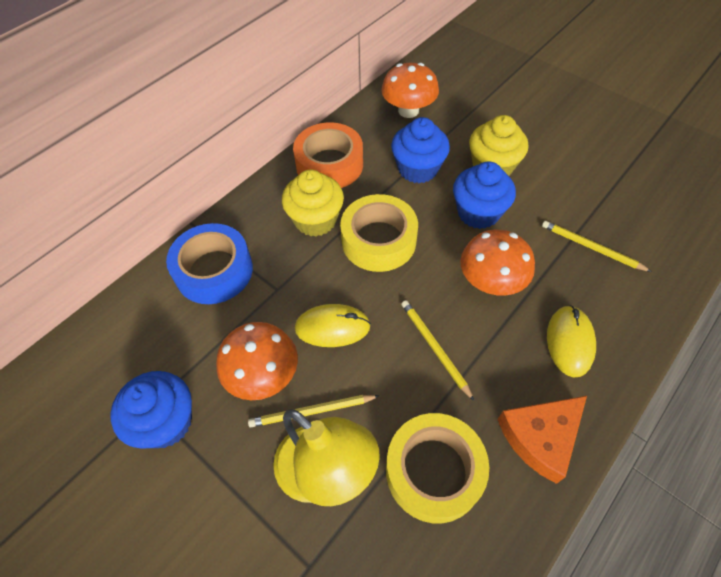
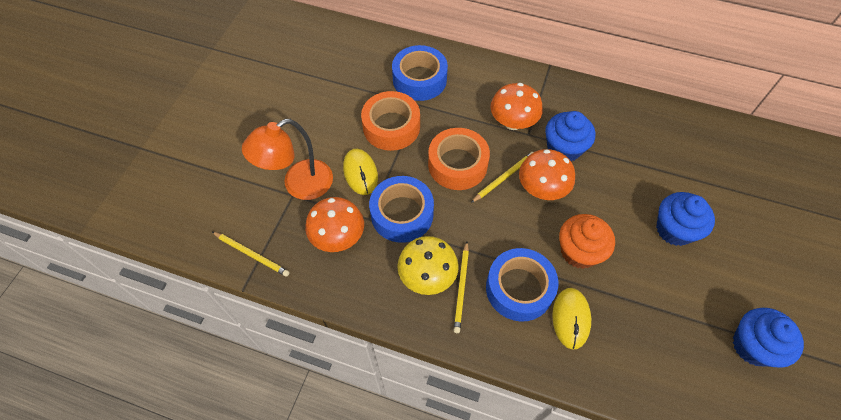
blue tape: 1 -> 3
orange cheese: 1 -> 0
orange cupcake: 0 -> 1
orange lamp: 0 -> 1
orange tape: 1 -> 2
yellow cupcake: 2 -> 0
yellow lamp: 1 -> 0
yellow mushroom: 0 -> 1
yellow tape: 2 -> 0

